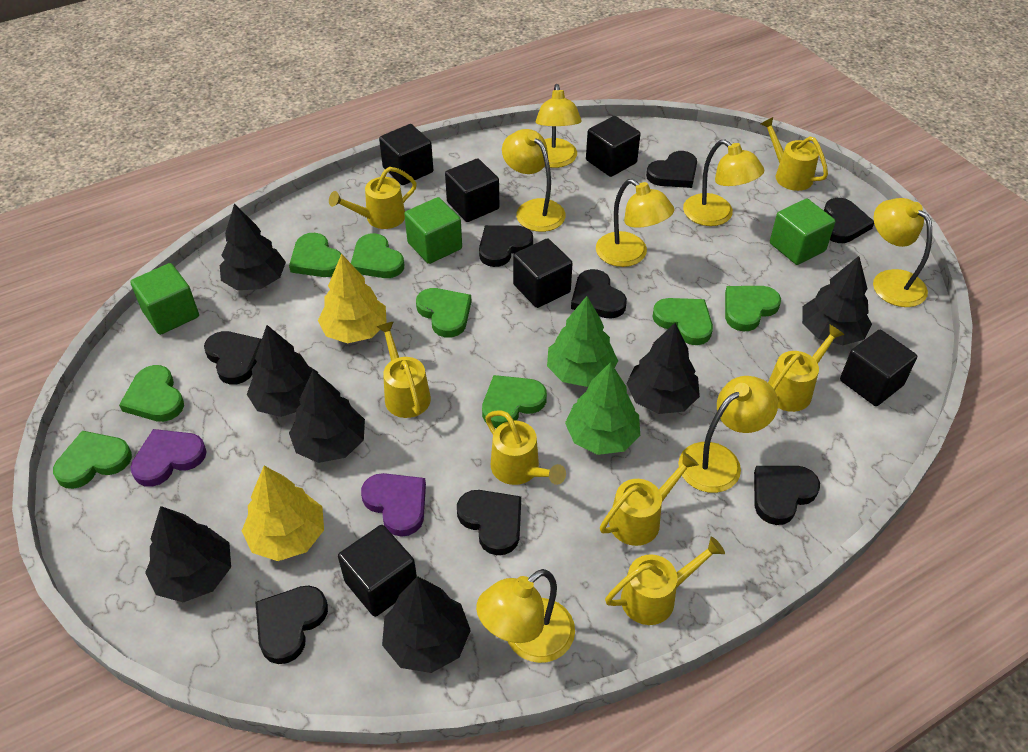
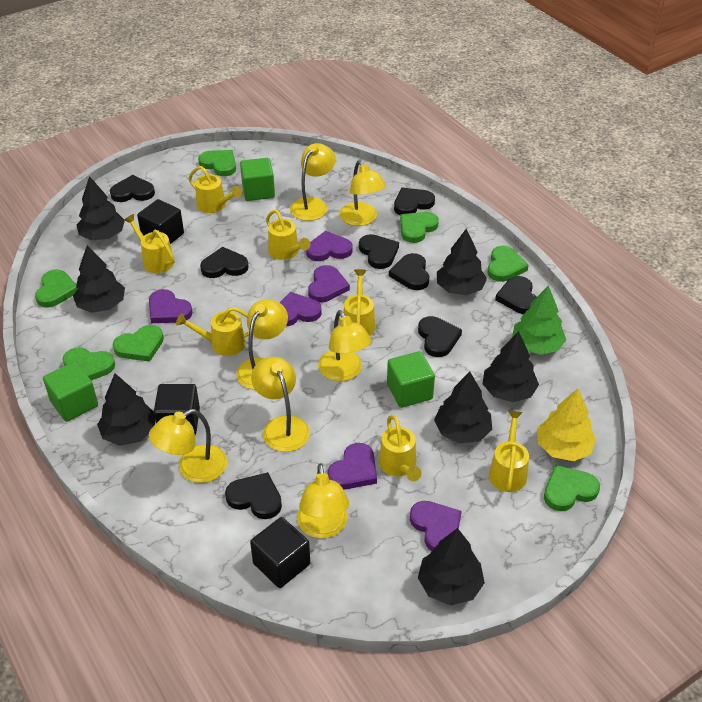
black cube: 6 -> 3
green heart: 8 -> 7
green tree: 2 -> 1
purple heart: 2 -> 6
yellow tree: 2 -> 1

